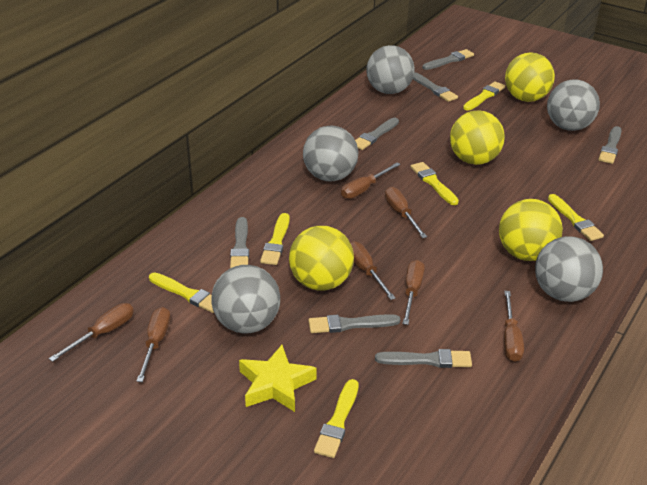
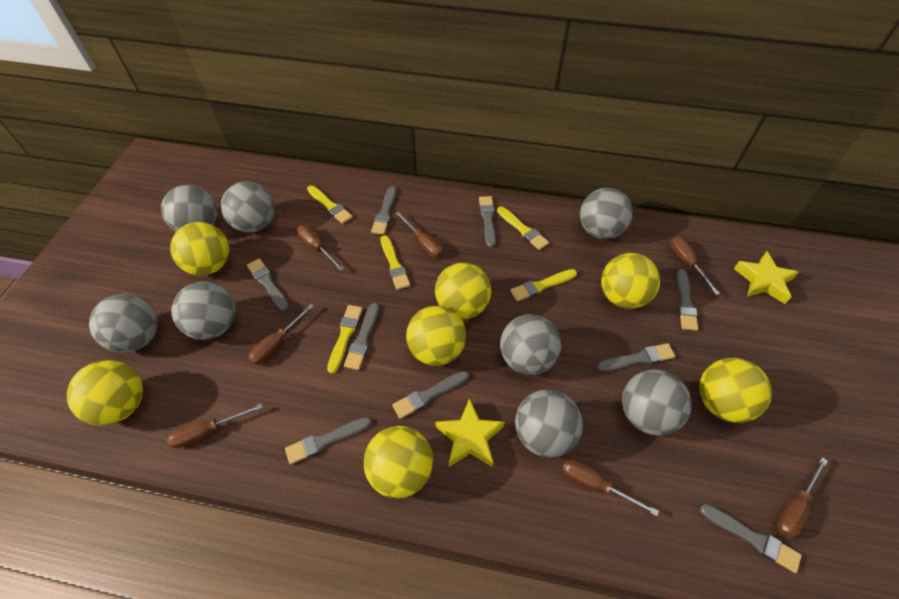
grey ball: 5 -> 8
grey brush: 7 -> 9
yellow ball: 4 -> 7
yellow brush: 6 -> 5
yellow star: 1 -> 2

